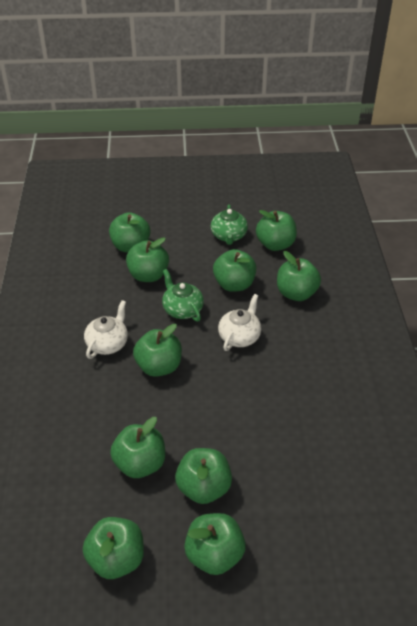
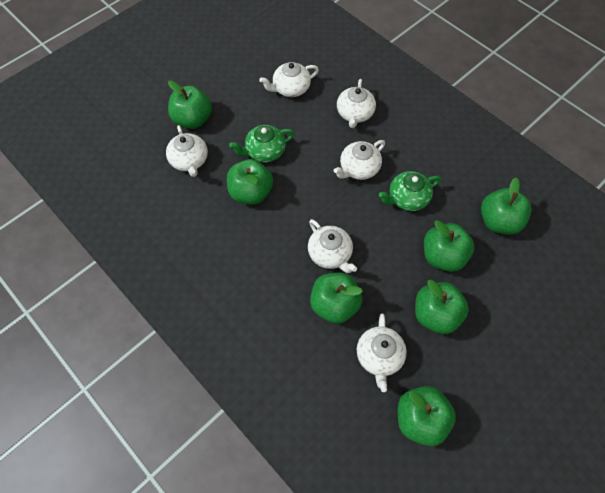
green apple: 10 -> 7
white teapot: 2 -> 6

